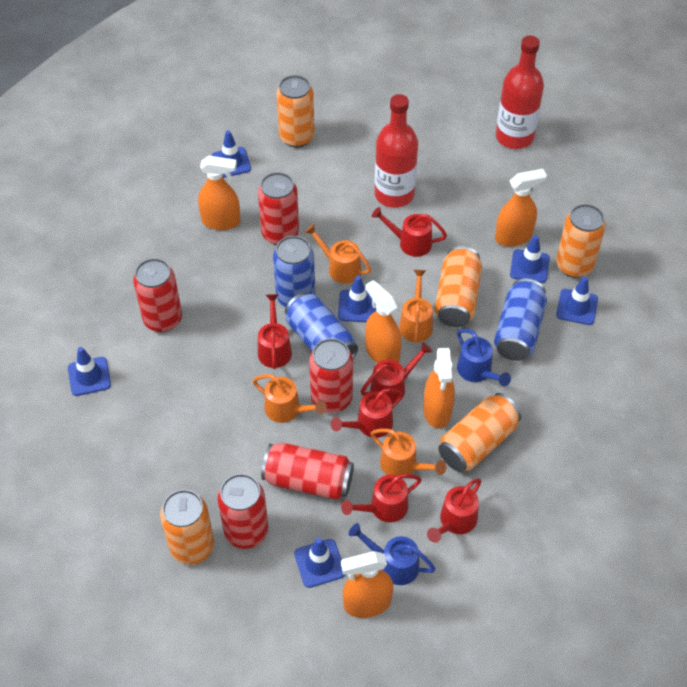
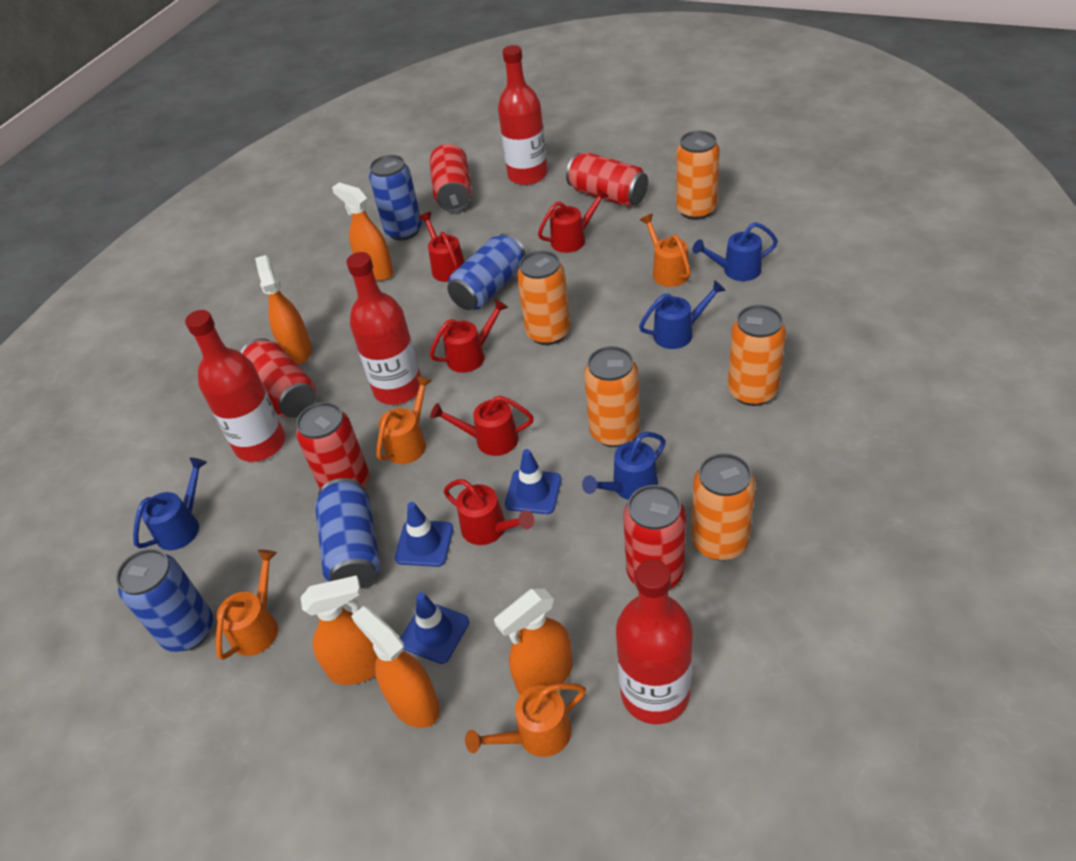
blue can: 3 -> 4
blue traffic cone: 6 -> 3
blue watering can: 2 -> 4
red bottle: 2 -> 4
red watering can: 6 -> 5

